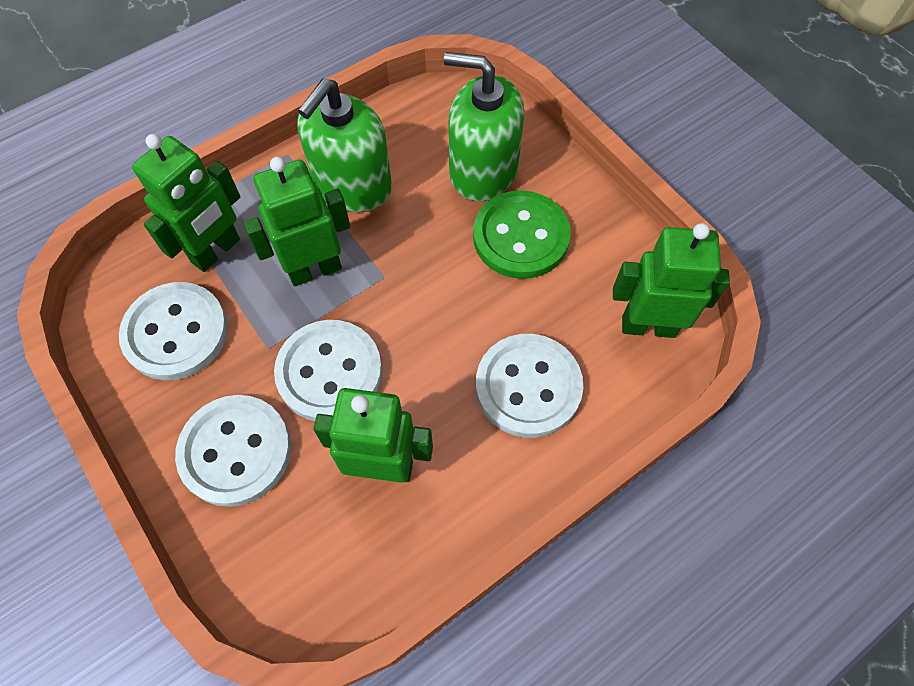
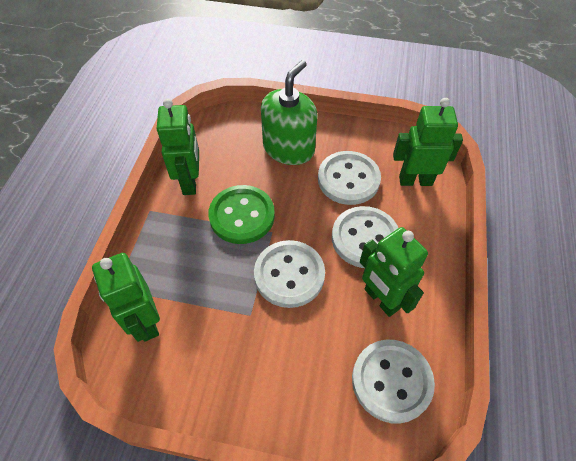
green soap dispenser: 2 -> 1

